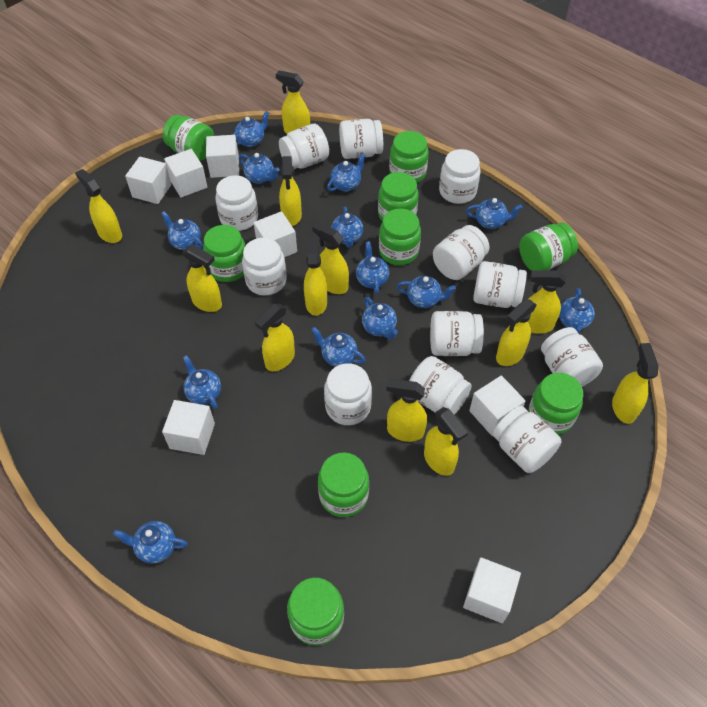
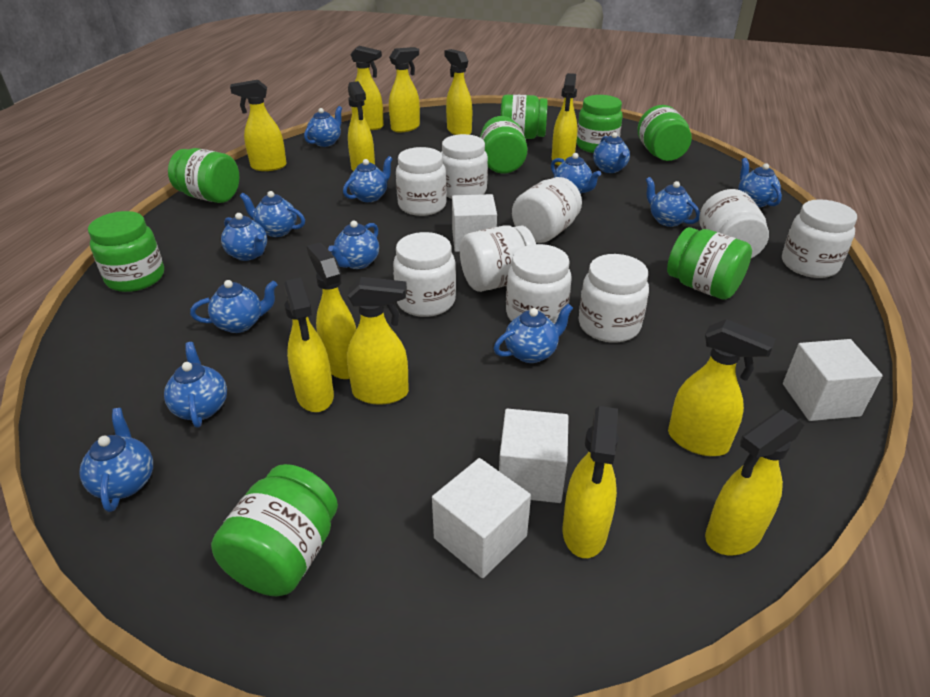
green jar: 9 -> 8
white cube: 7 -> 4
white jar: 12 -> 9

